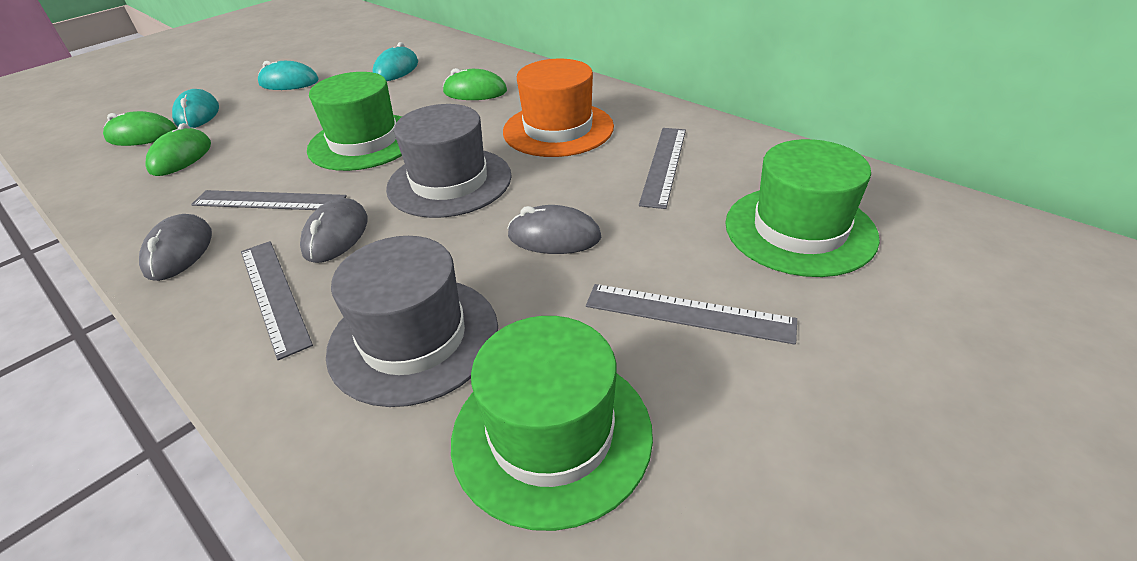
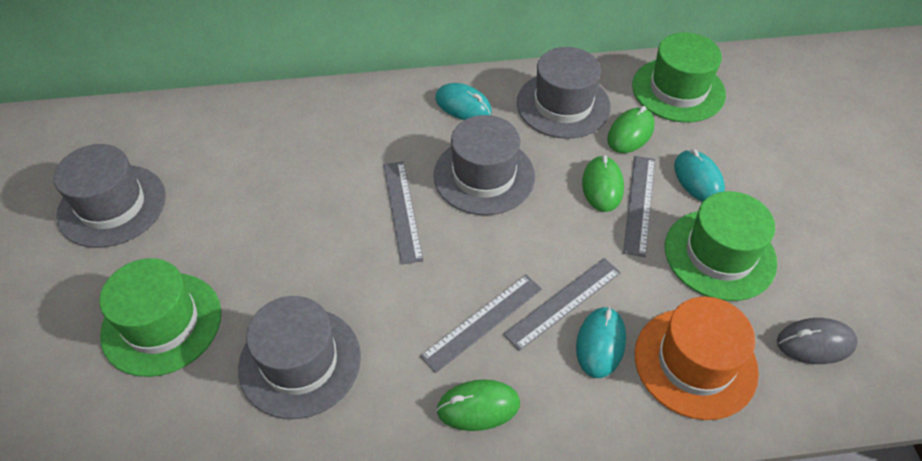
grey hat: 2 -> 4
grey mouse: 3 -> 1

